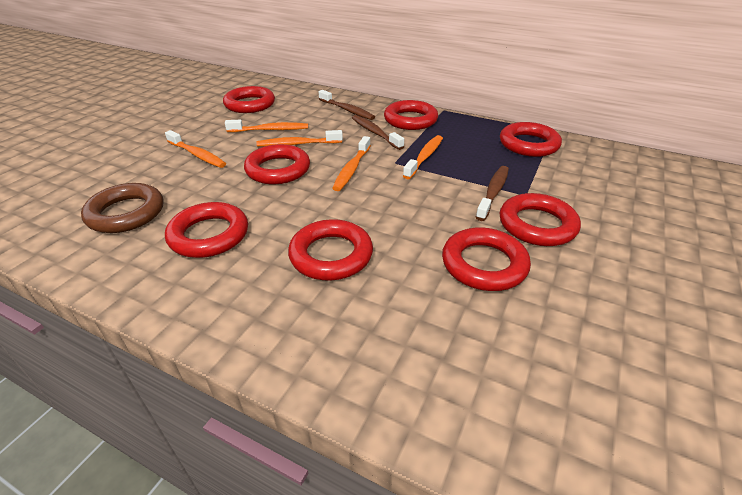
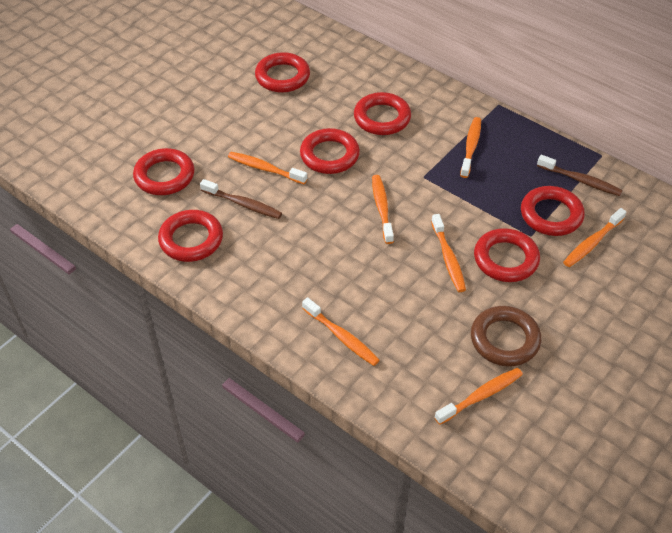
brown toothbrush: 3 -> 2
orange toothbrush: 5 -> 7
red ring: 8 -> 7

